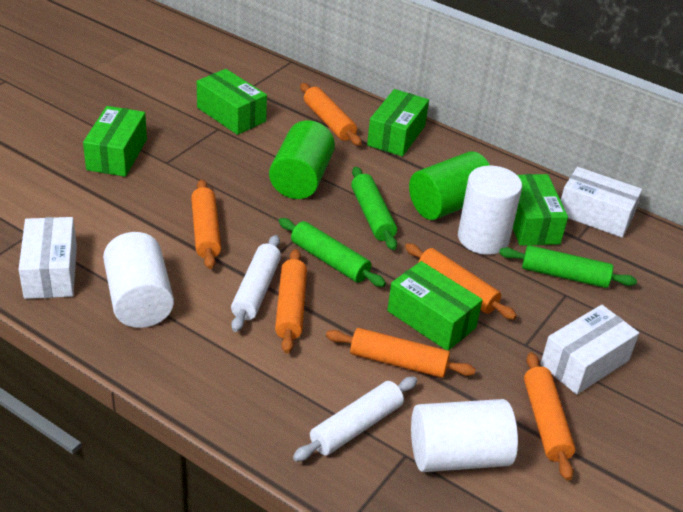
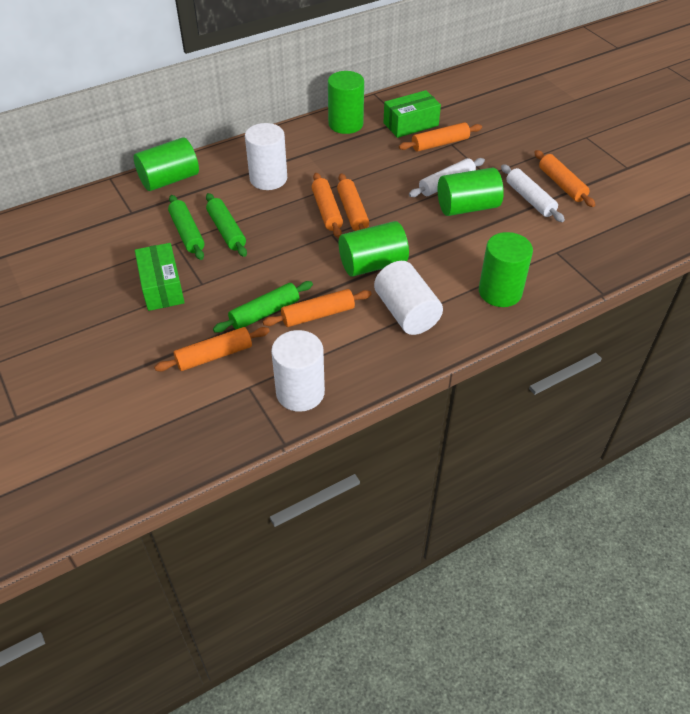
green box: 5 -> 2
green cylinder: 2 -> 5
white box: 3 -> 0

